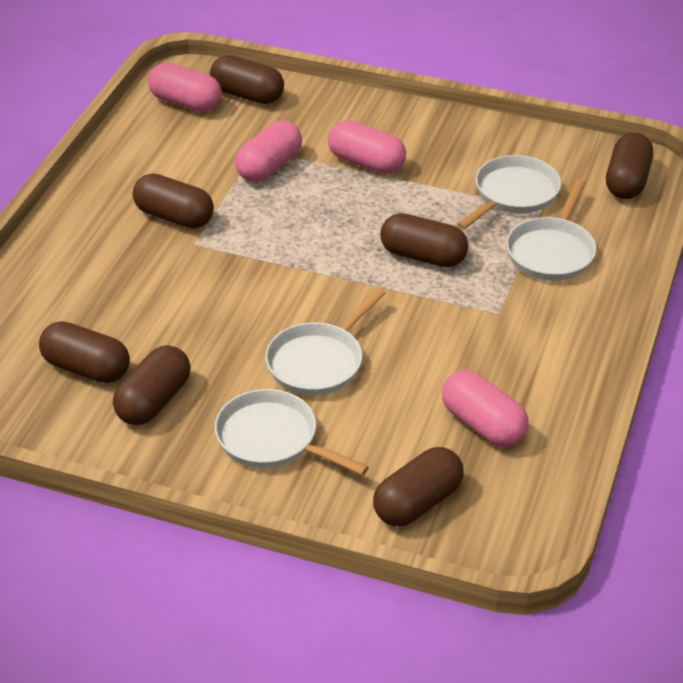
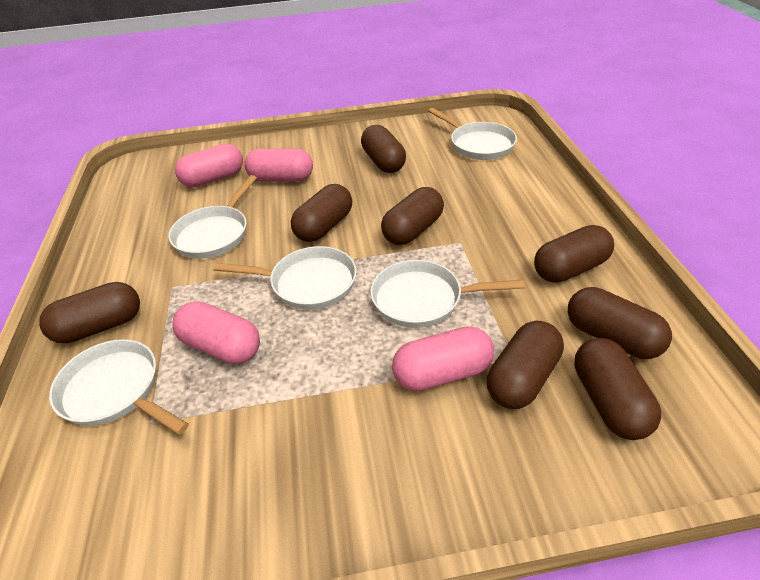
brown capsule: 7 -> 8
white pan: 4 -> 5

